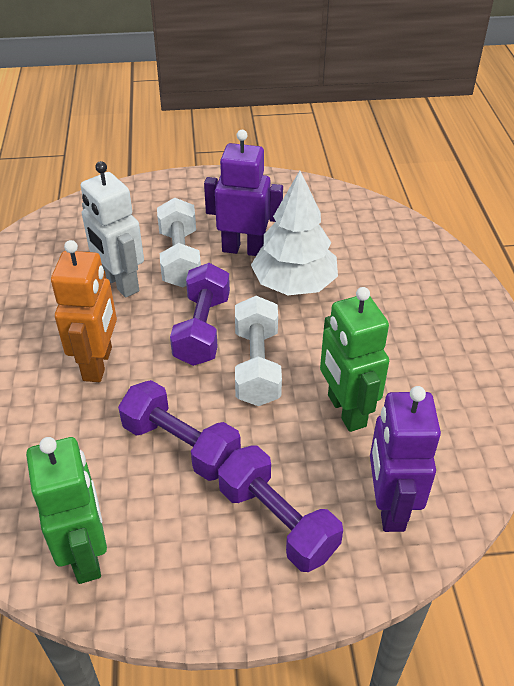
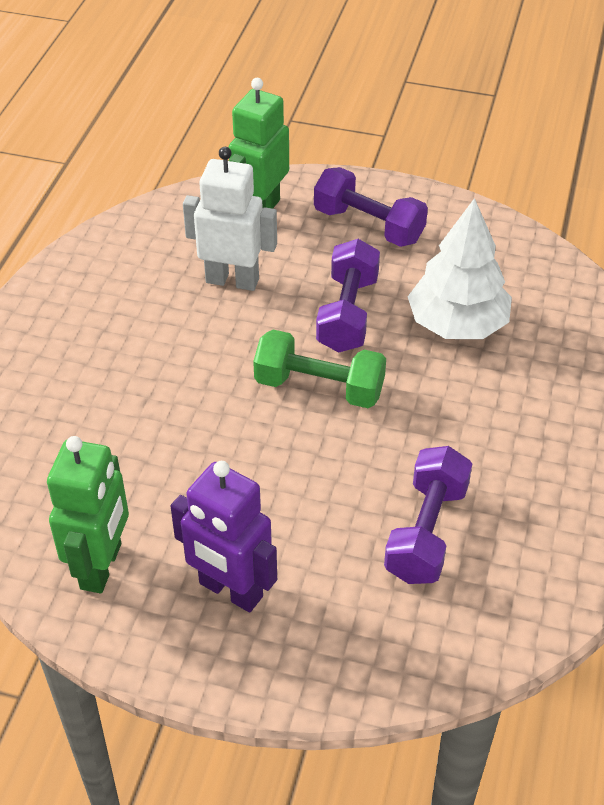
green dumbbell: 0 -> 1
orange robot: 1 -> 0
purple robot: 2 -> 1
white dumbbell: 2 -> 0

